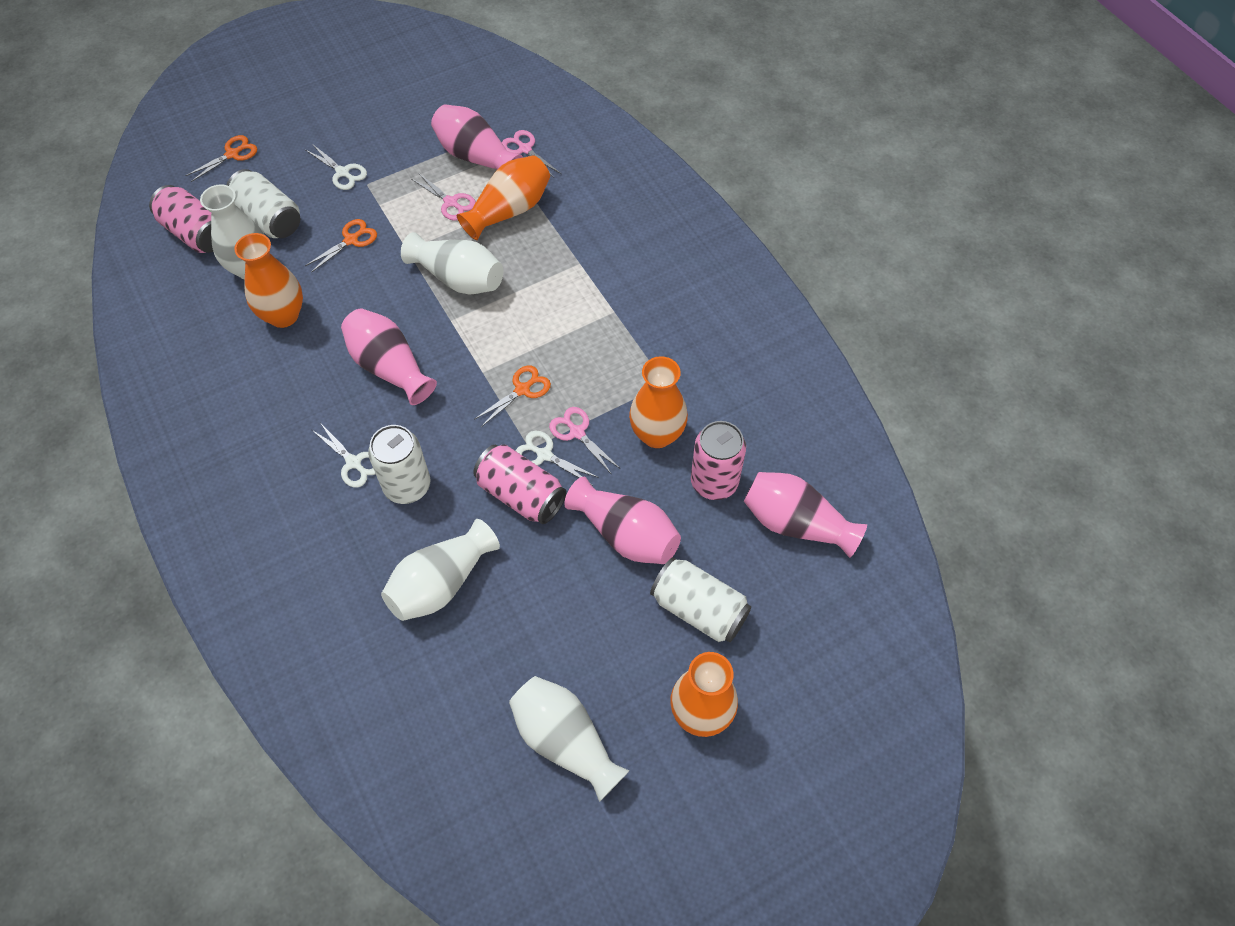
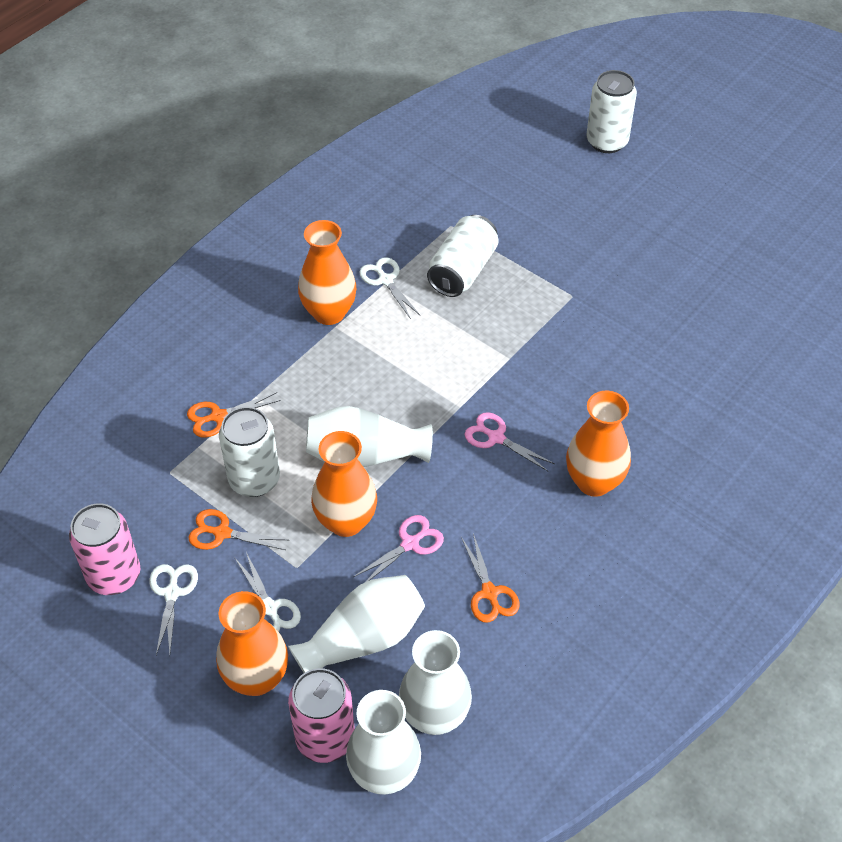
pink can: 3 -> 2
pink scissors: 3 -> 2
pink vase: 4 -> 0

